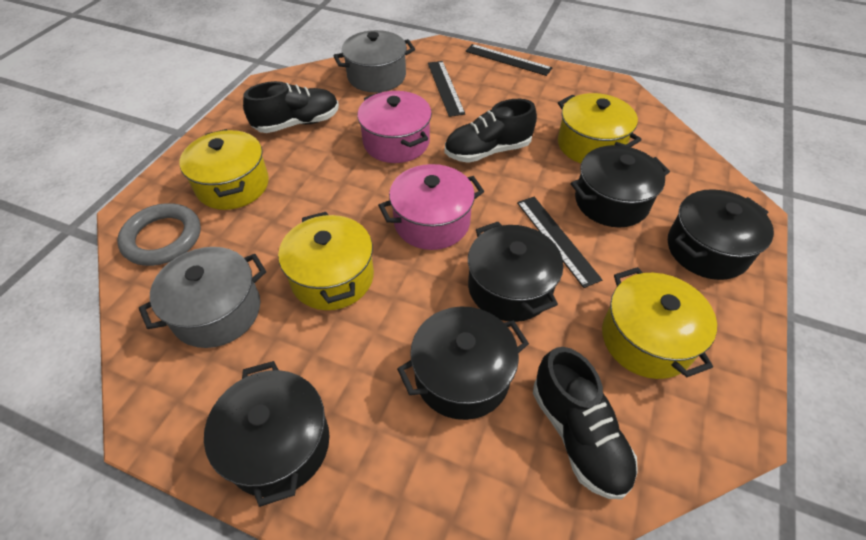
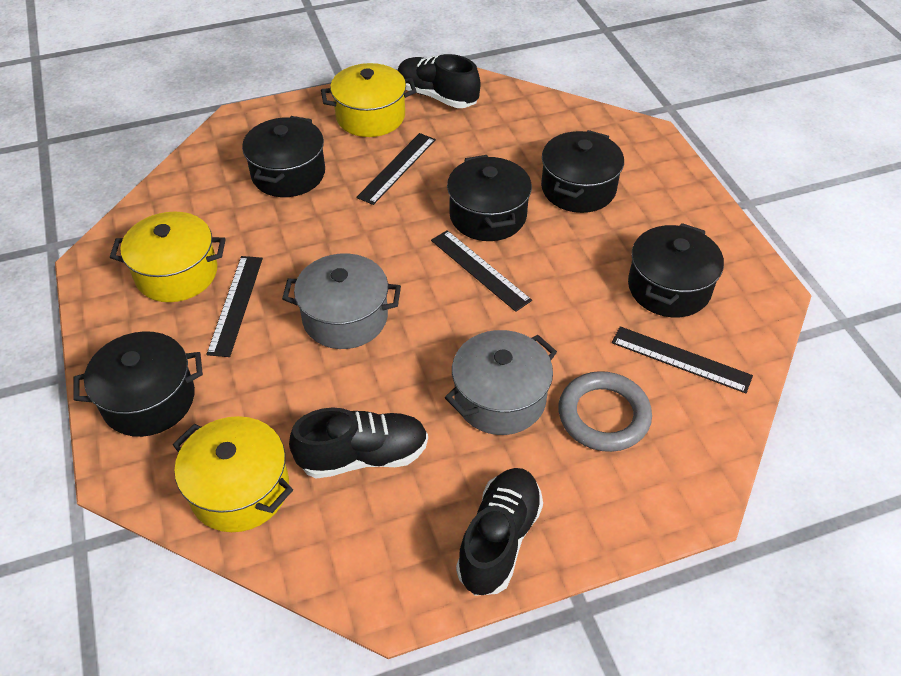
black ruler: 3 -> 4
pink pot: 2 -> 0
yellow pot: 4 -> 3

